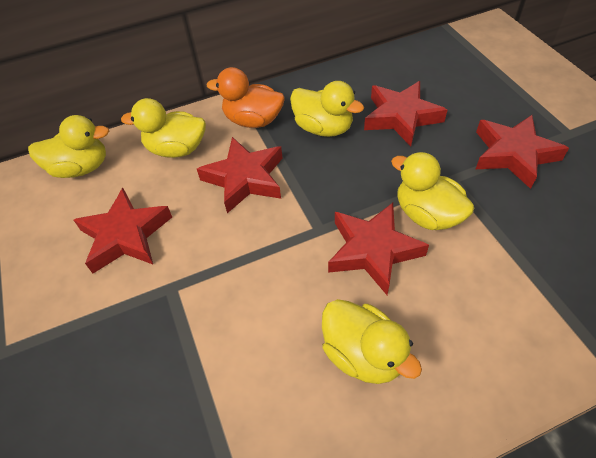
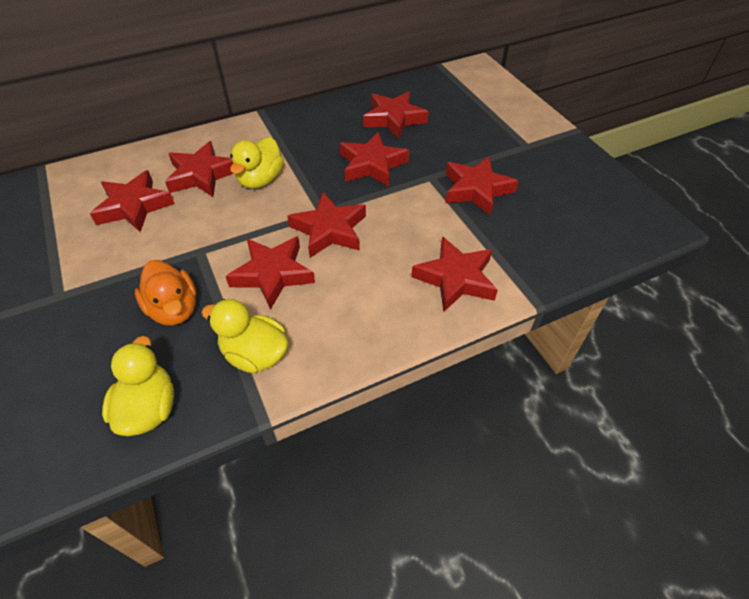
red star: 5 -> 8
yellow duck: 5 -> 3

